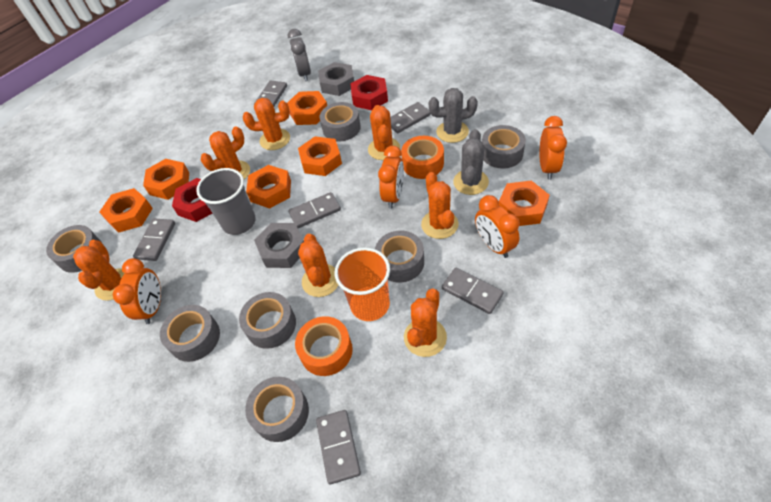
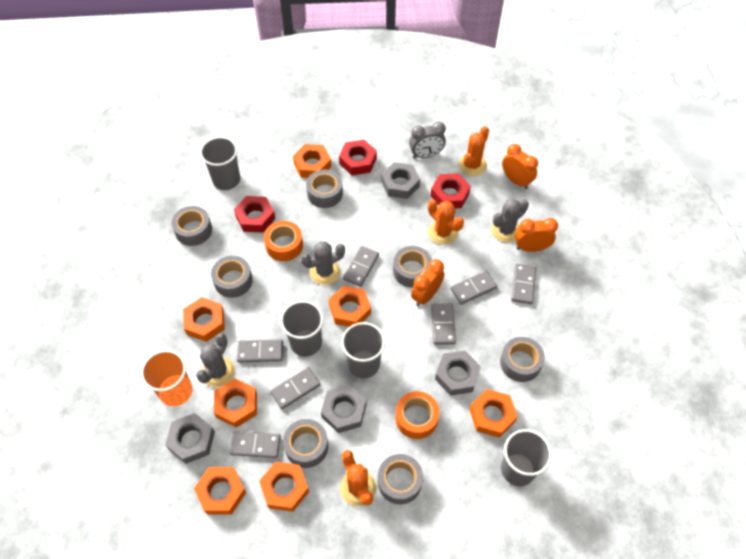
grey cactus: 2 -> 3
grey cup: 1 -> 4
grey domino: 6 -> 7
grey nut: 2 -> 4
orange cactus: 7 -> 3
orange clock: 4 -> 3
orange nut: 6 -> 7
red nut: 2 -> 3

